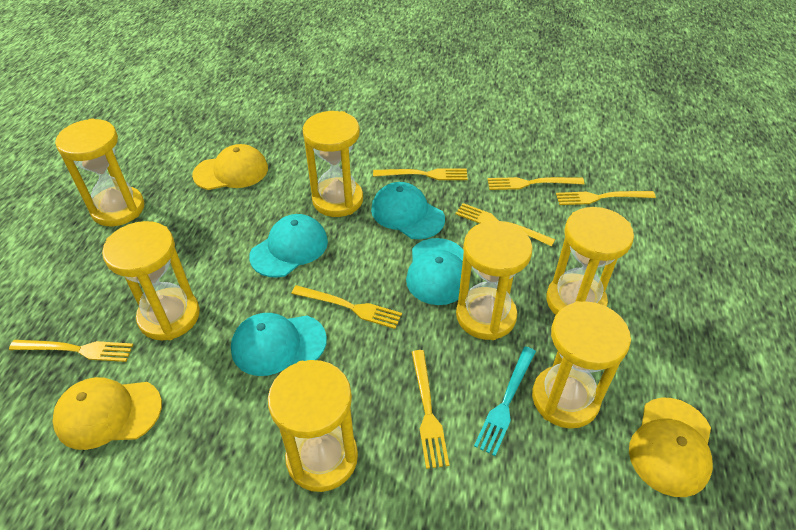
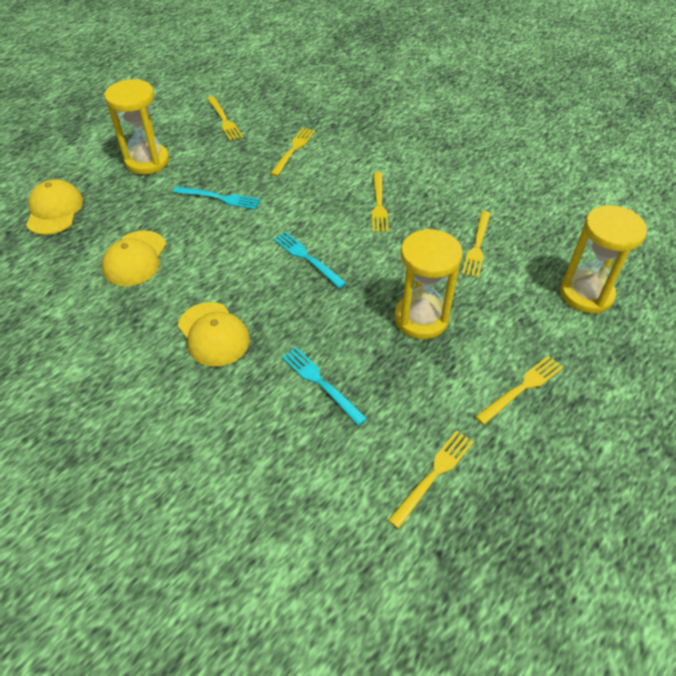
turquoise cap: 4 -> 0
turquoise fork: 1 -> 3
yellow fork: 7 -> 6
yellow hourglass: 7 -> 3

